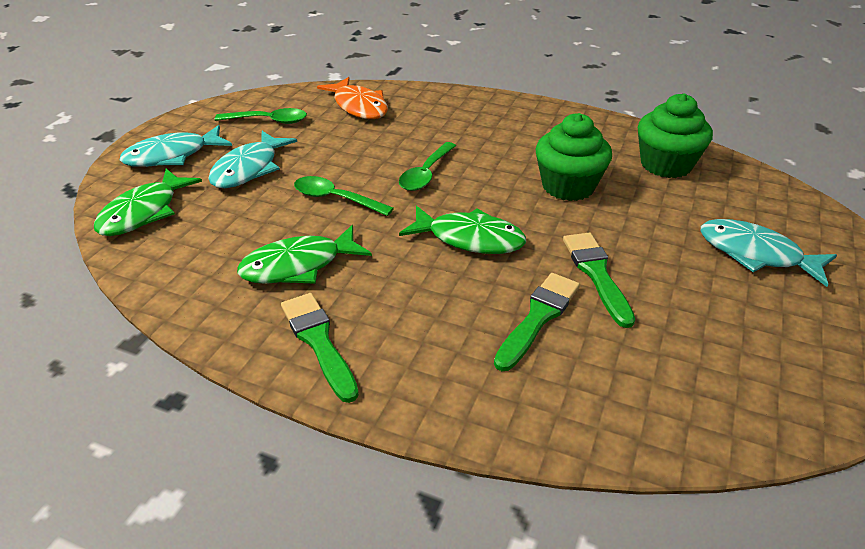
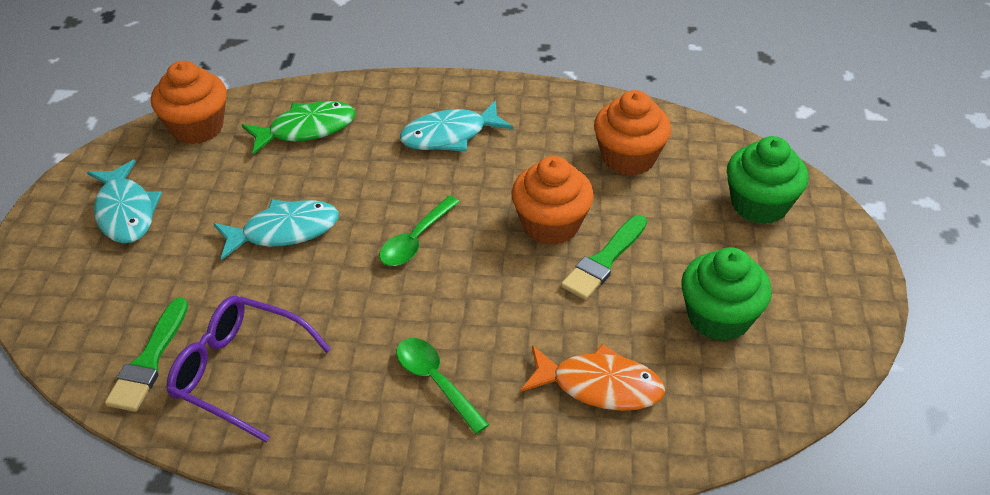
green brush: 3 -> 2
green fish: 3 -> 1
green spoon: 3 -> 2
orange cupcake: 0 -> 3
purple glasses: 0 -> 1

